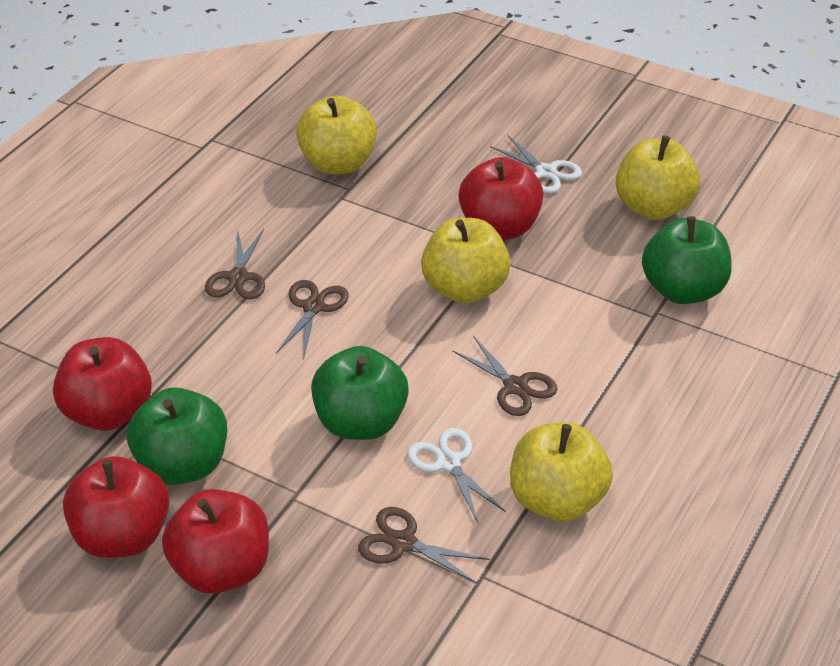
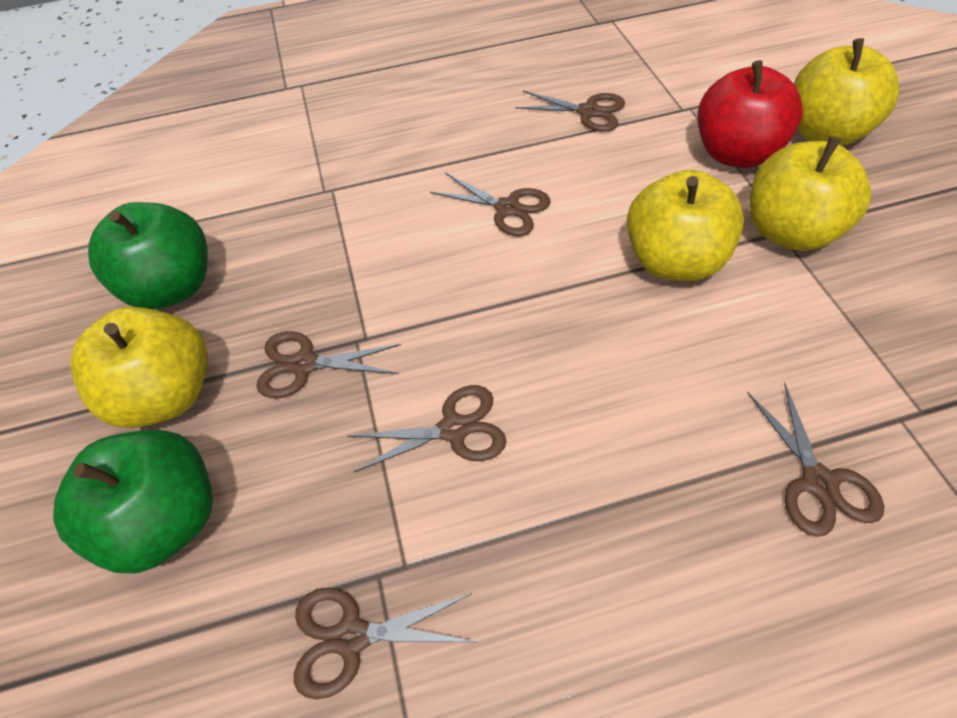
brown scissors: 4 -> 6
green apple: 3 -> 2
red apple: 4 -> 1
white scissors: 2 -> 0

